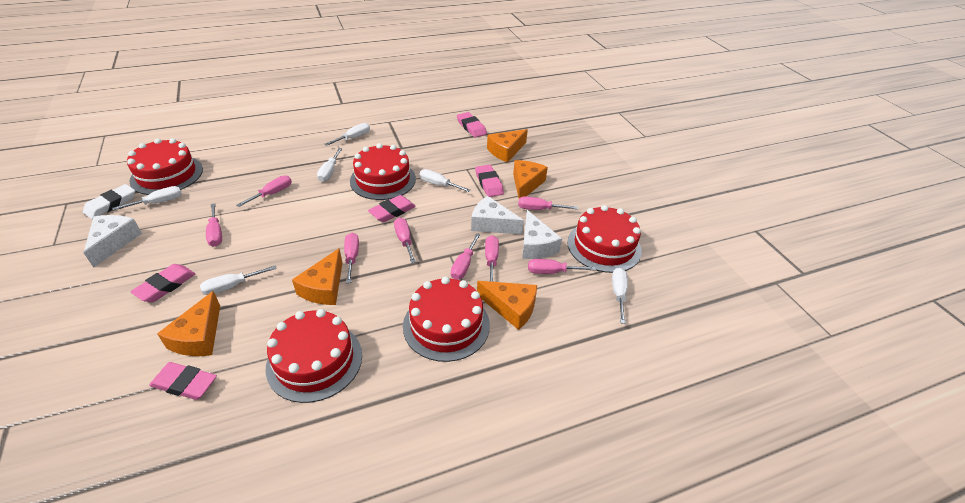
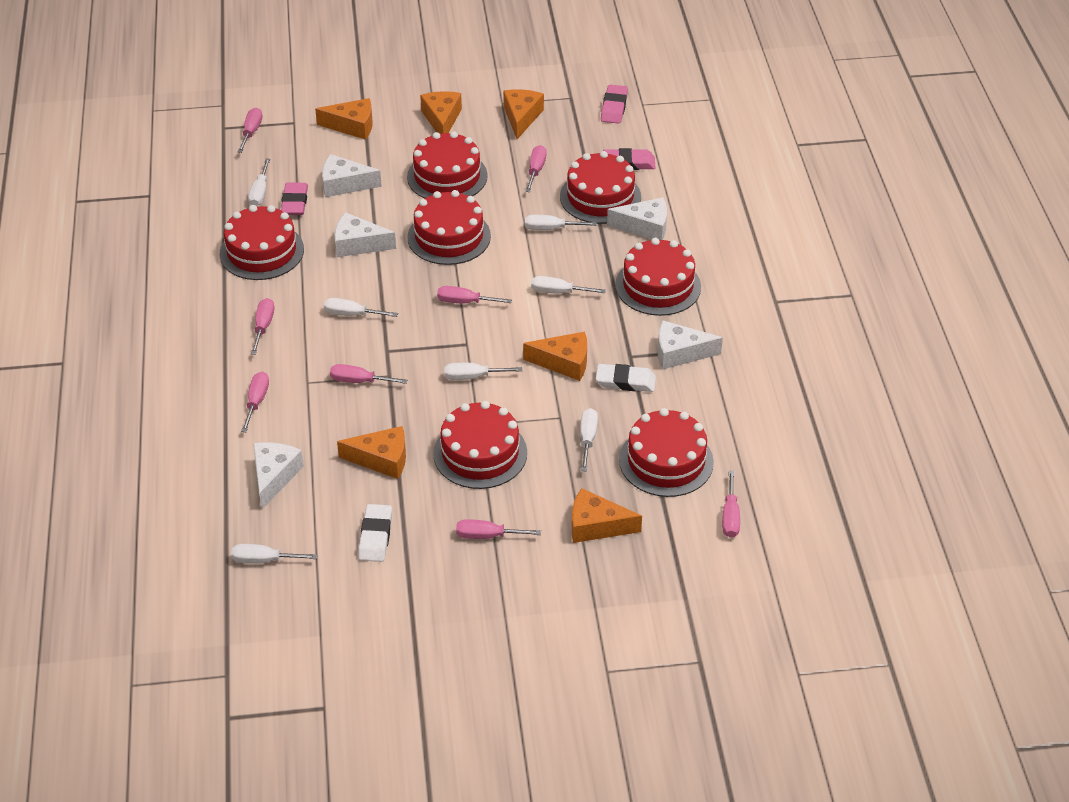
orange cheese: 5 -> 6
pink eraser: 5 -> 3
red cake: 5 -> 7
white cheese: 3 -> 5
white eraser: 1 -> 2
white screwdriver: 6 -> 7

